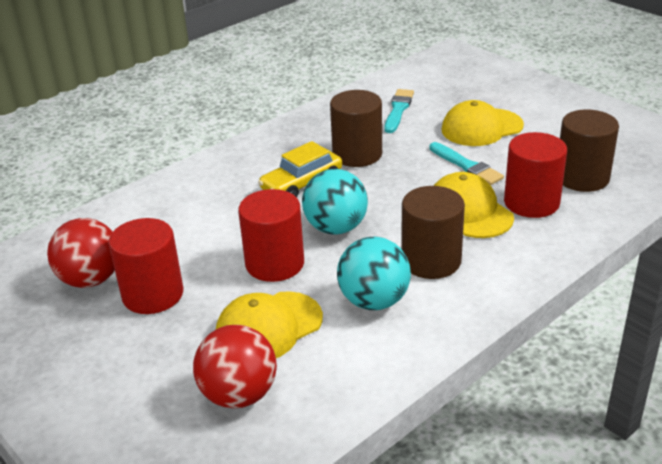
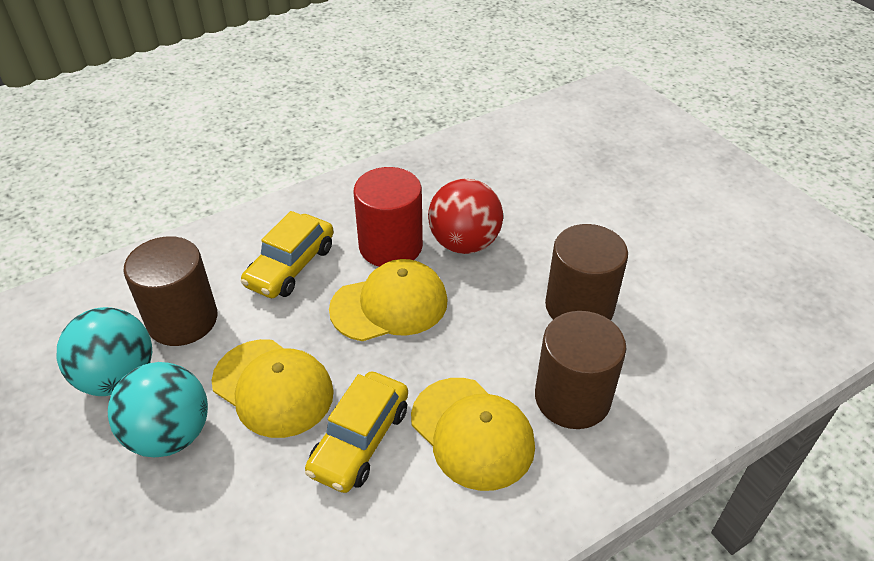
red ball: 2 -> 1
red cylinder: 3 -> 1
turquoise brush: 2 -> 0
yellow car: 1 -> 2

